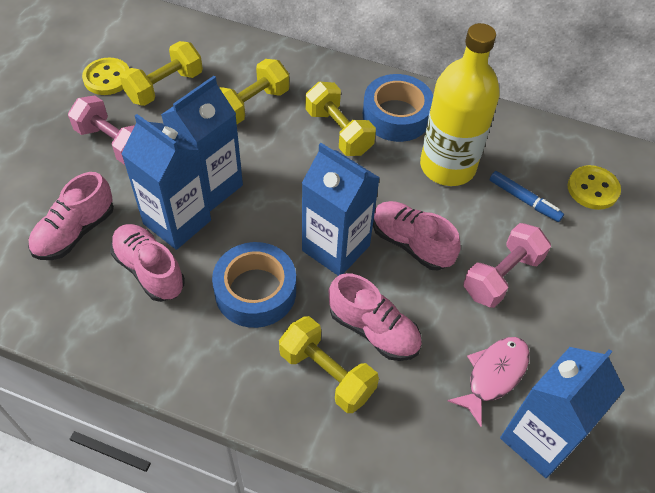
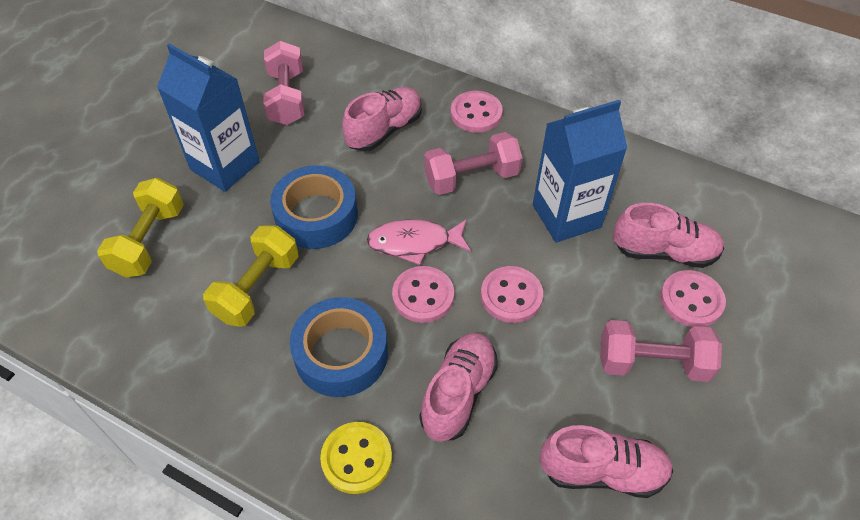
blue carton: 4 -> 2
blue marker: 1 -> 0
pink button: 0 -> 4
pink dumbbell: 2 -> 3
yellow bottle: 1 -> 0
yellow button: 2 -> 1
yellow dumbbell: 4 -> 2

